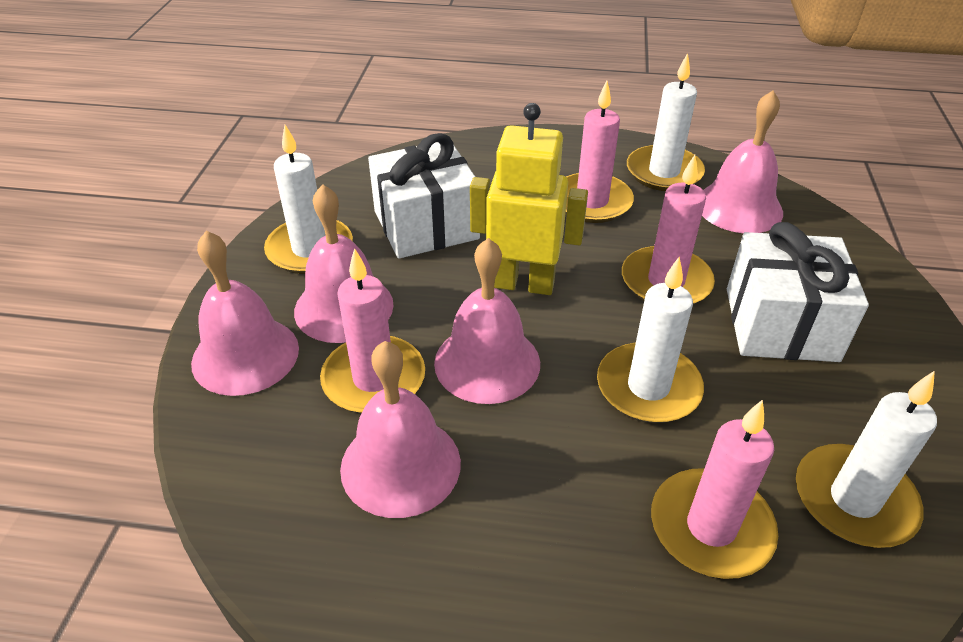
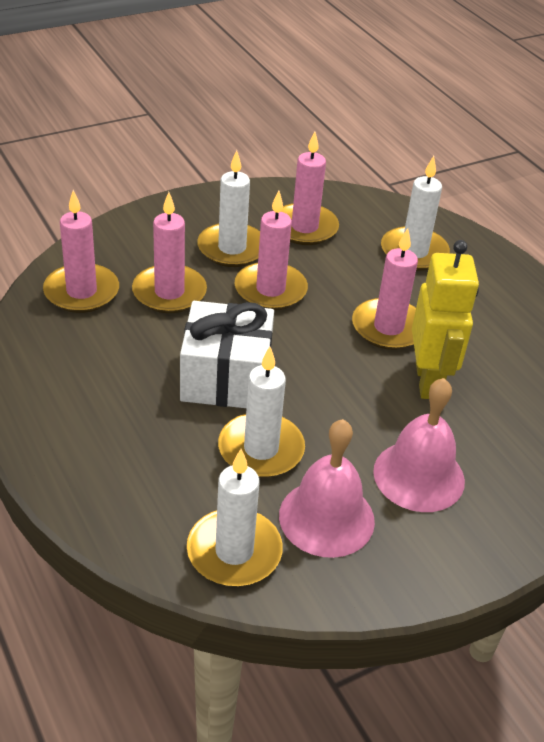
pink bell: 5 -> 2
pink candle: 4 -> 5
white gift: 2 -> 1

